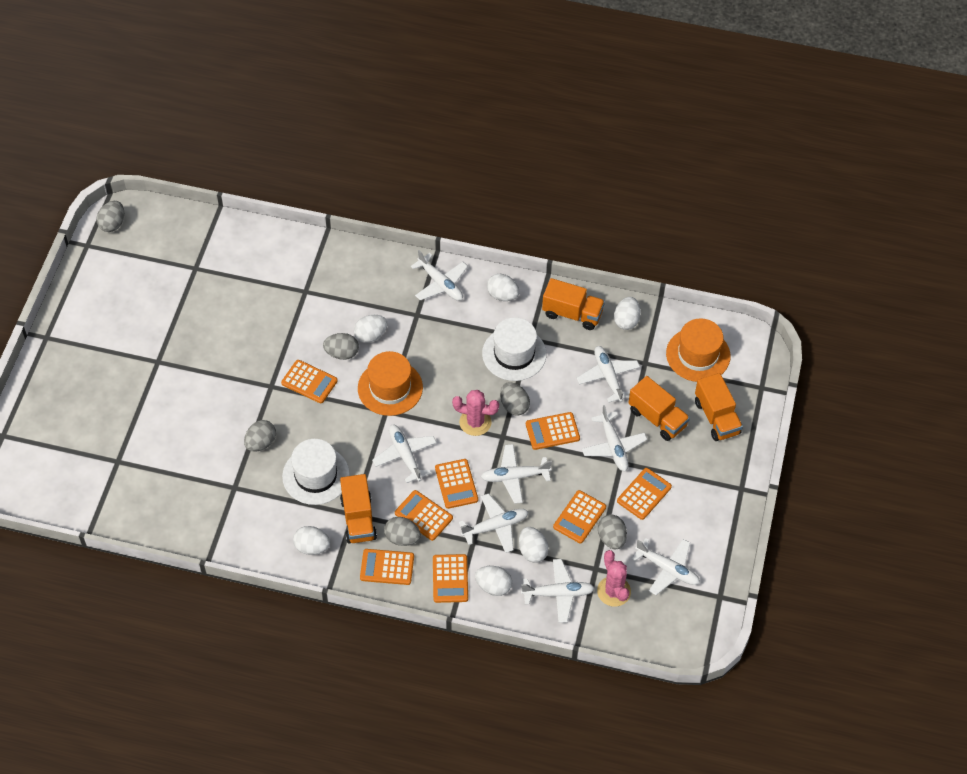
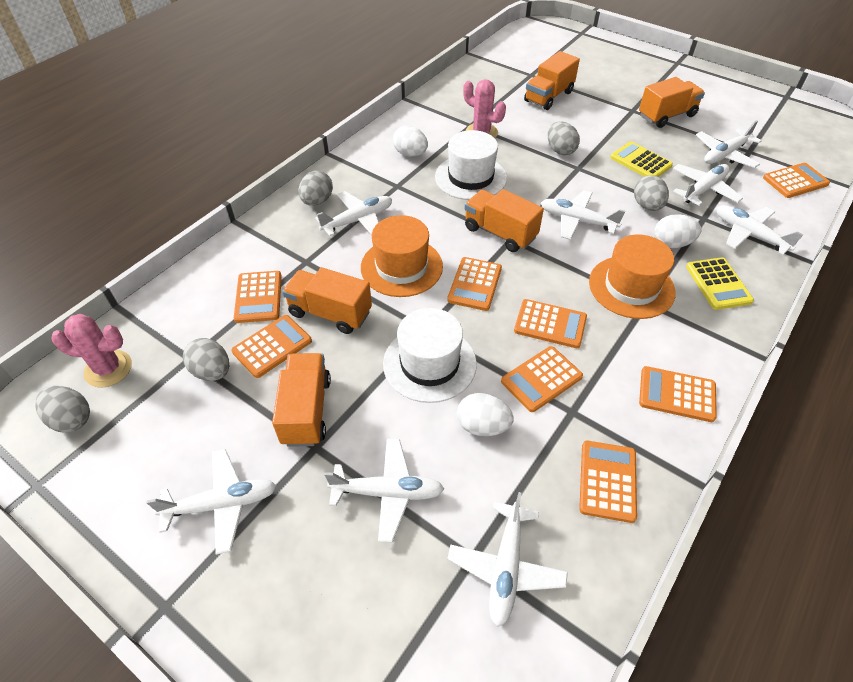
grey egg: 6 -> 5
orange truck: 4 -> 5
white egg: 6 -> 3
yellow calculator: 0 -> 2

